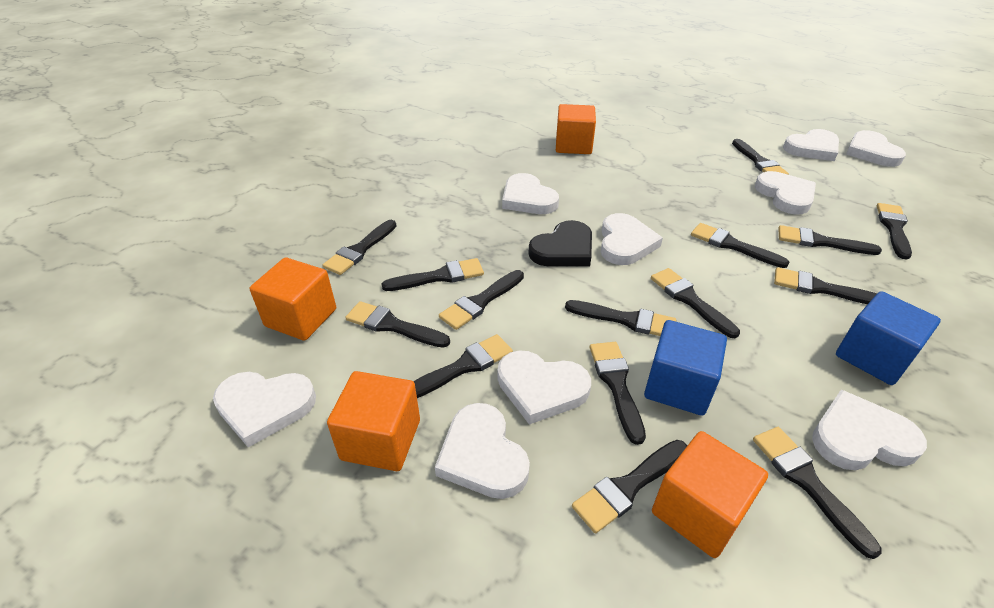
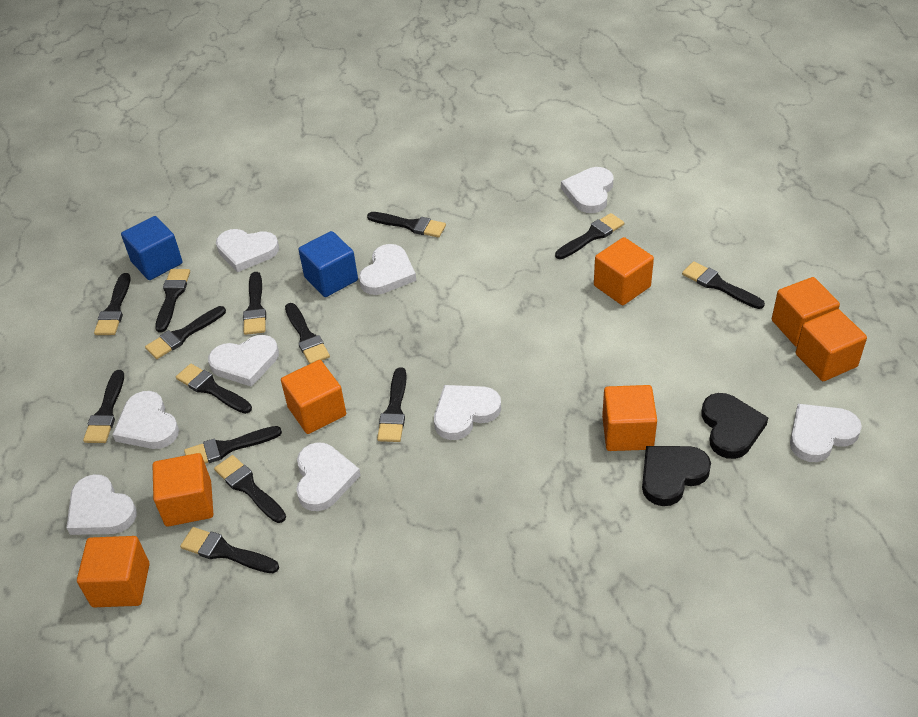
black brush: 15 -> 14
black heart: 1 -> 2
orange cube: 4 -> 7

